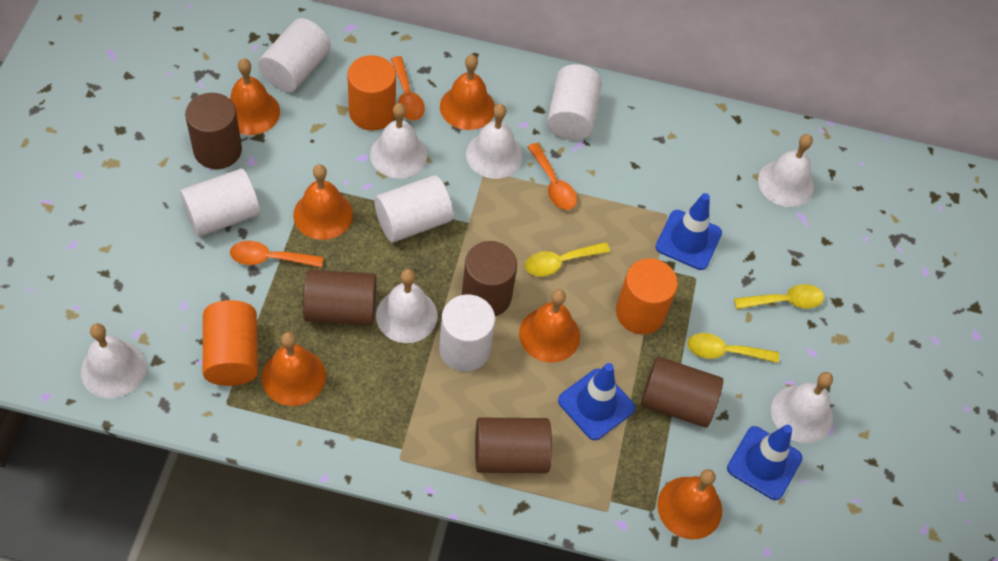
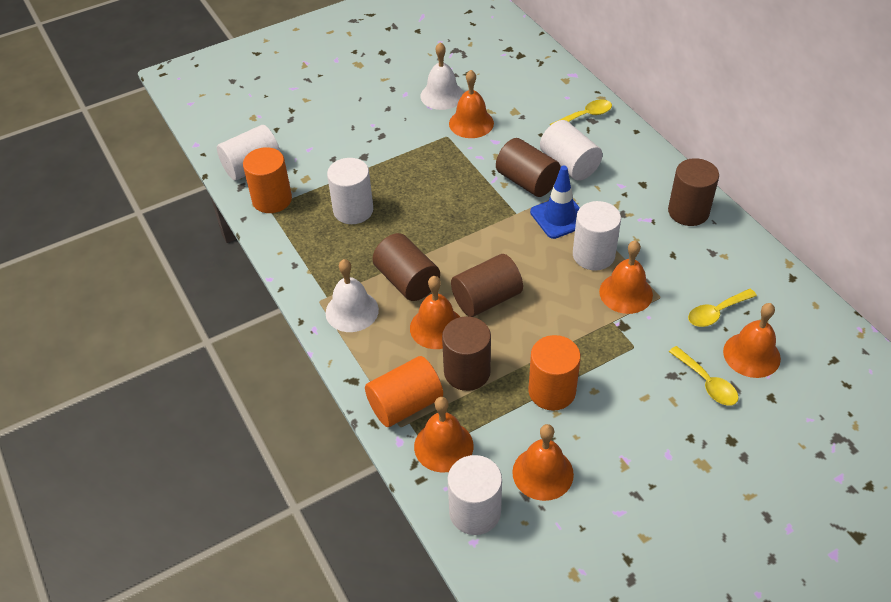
blue traffic cone: 3 -> 1
orange spoon: 3 -> 0
white bell: 6 -> 2

